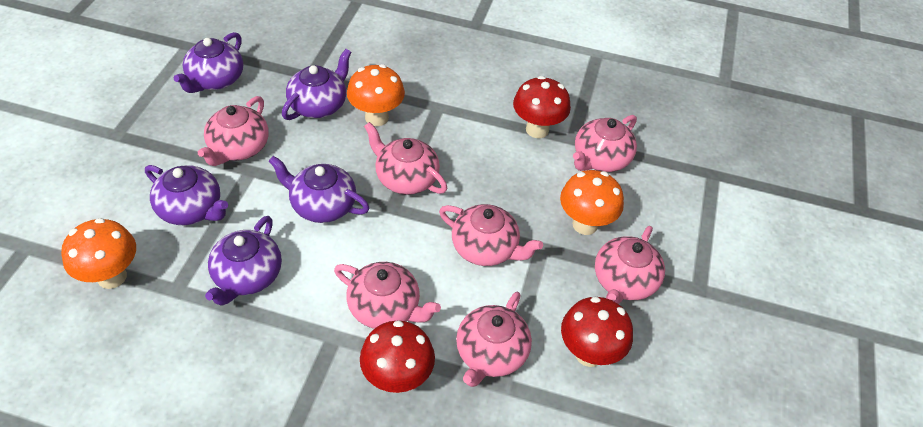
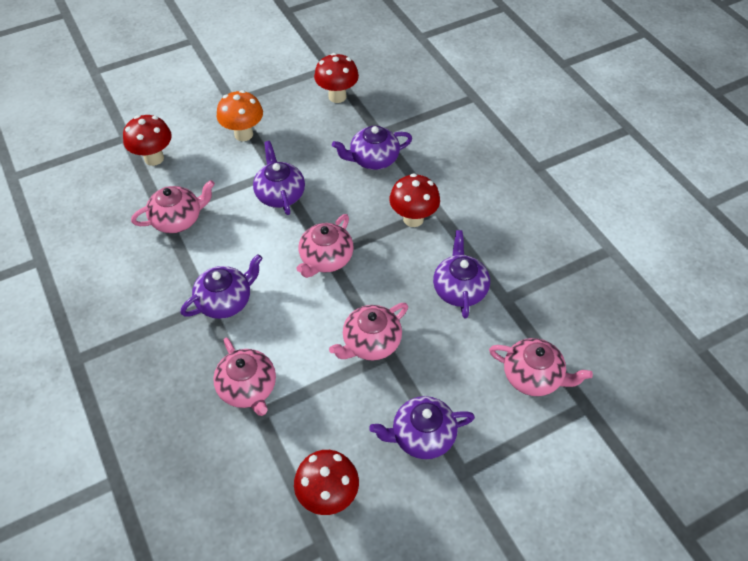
orange mushroom: 3 -> 1
pink teapot: 7 -> 5
red mushroom: 3 -> 4

